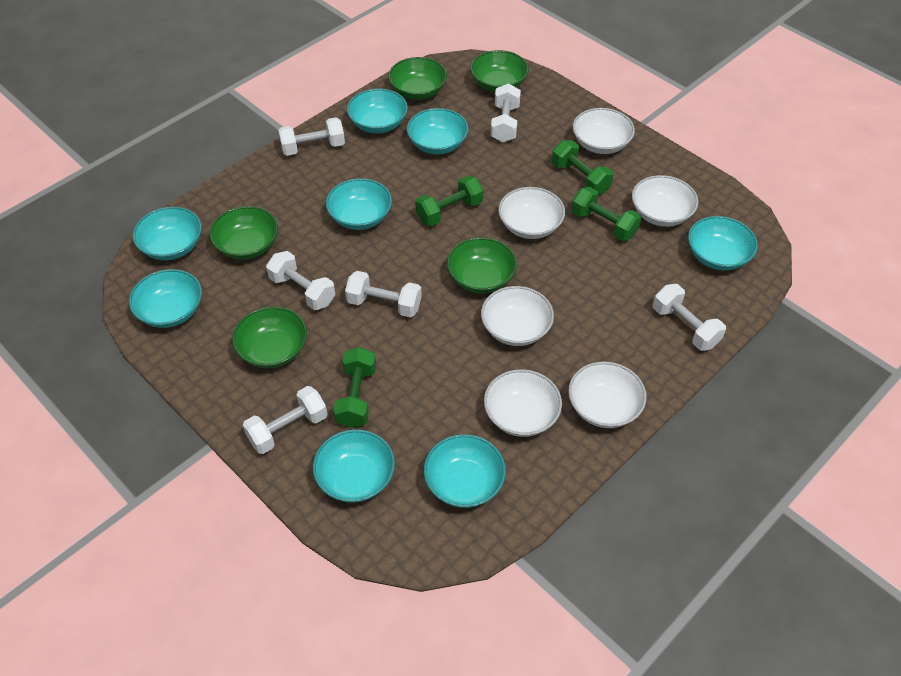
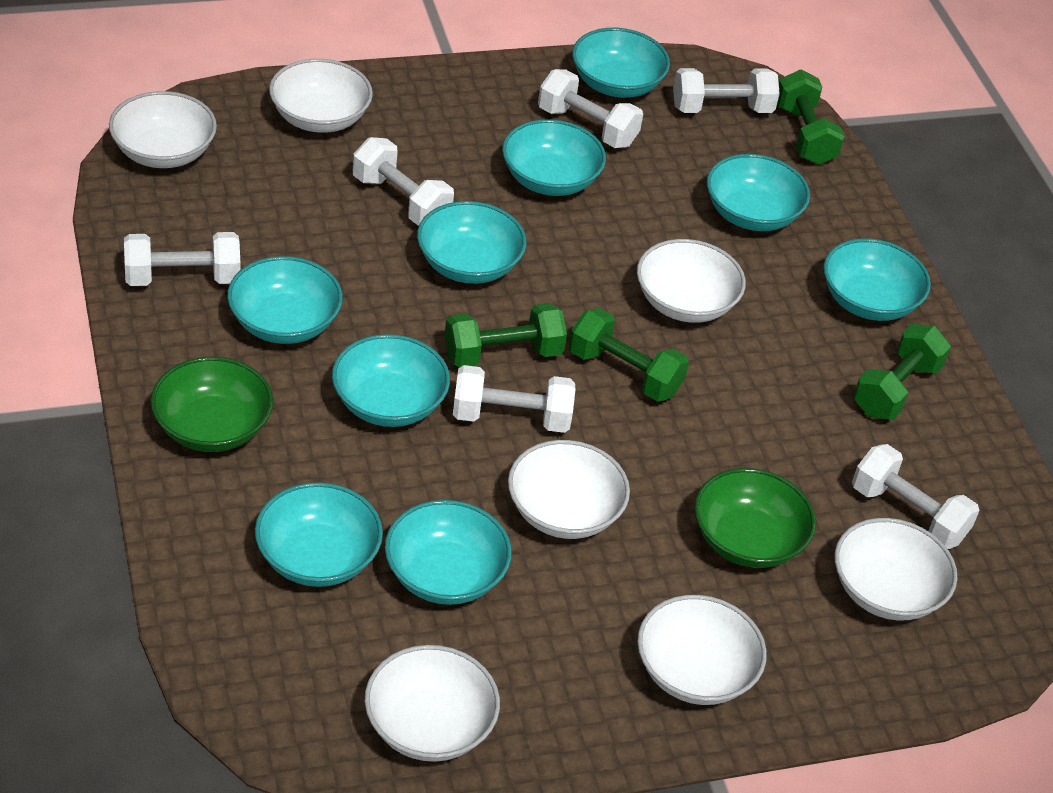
green bowl: 5 -> 2
turquoise bowl: 8 -> 9
white bowl: 6 -> 7

